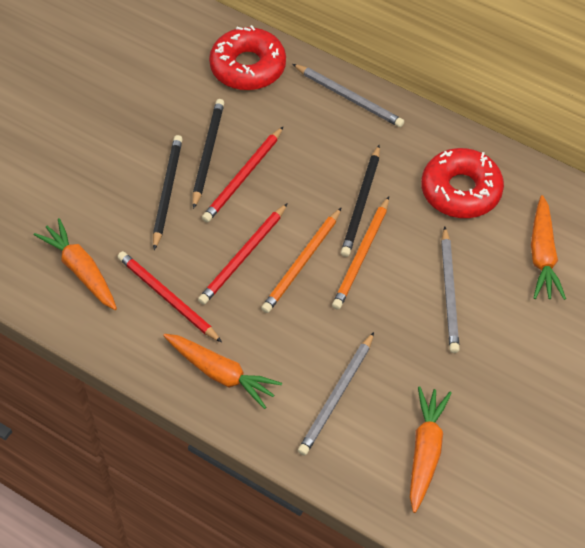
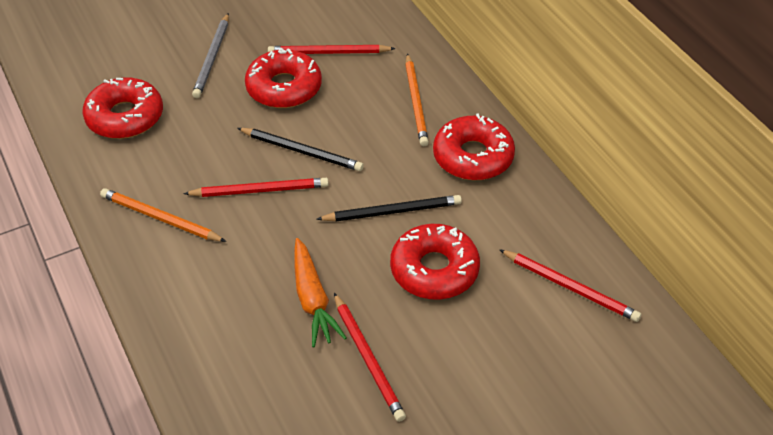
black pencil: 3 -> 2
grey pencil: 3 -> 1
orange carrot: 4 -> 1
red donut: 2 -> 4
red pencil: 3 -> 4

